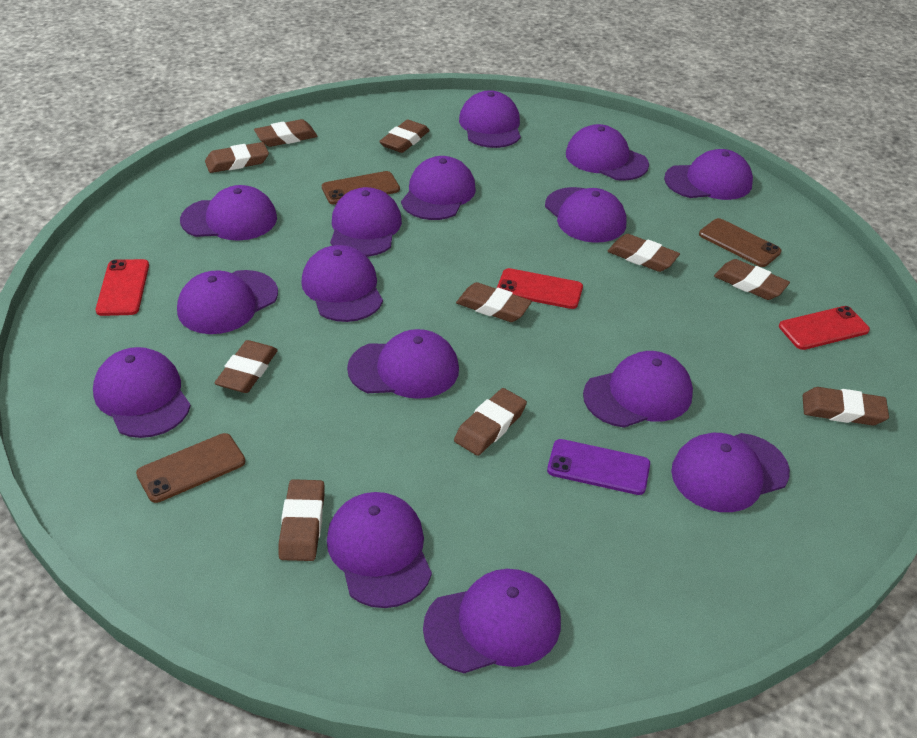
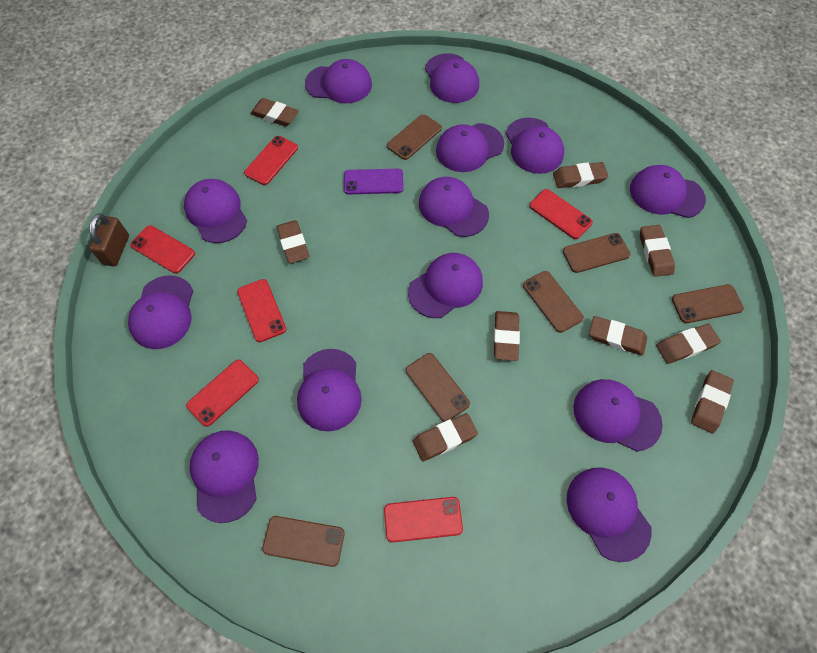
brown eraser: 10 -> 9
brown padlock: 0 -> 1
brown phone: 3 -> 6
purple cap: 15 -> 13
red phone: 3 -> 6

